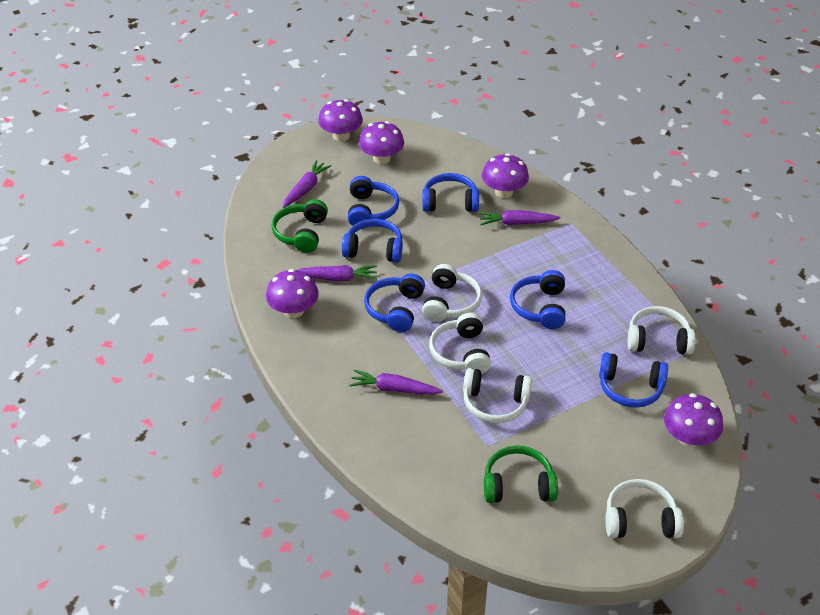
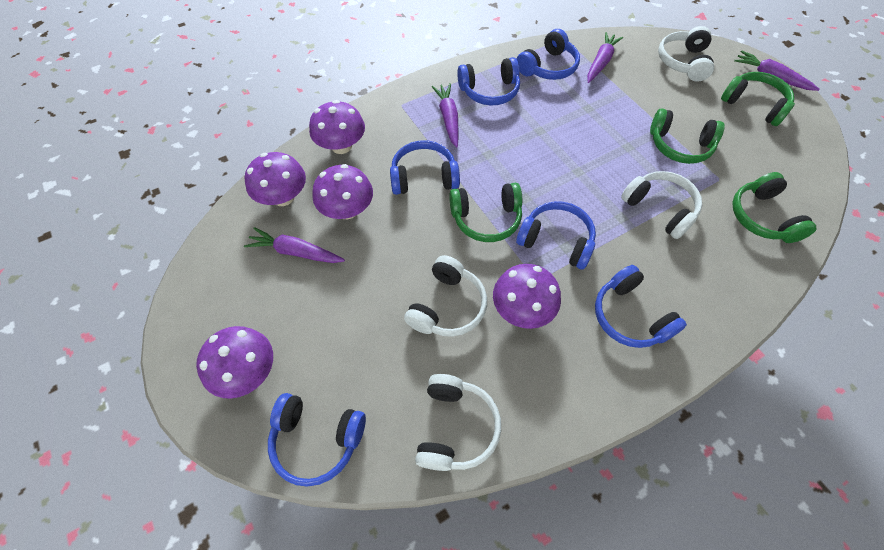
green headphones: 2 -> 4
white headphones: 5 -> 4

